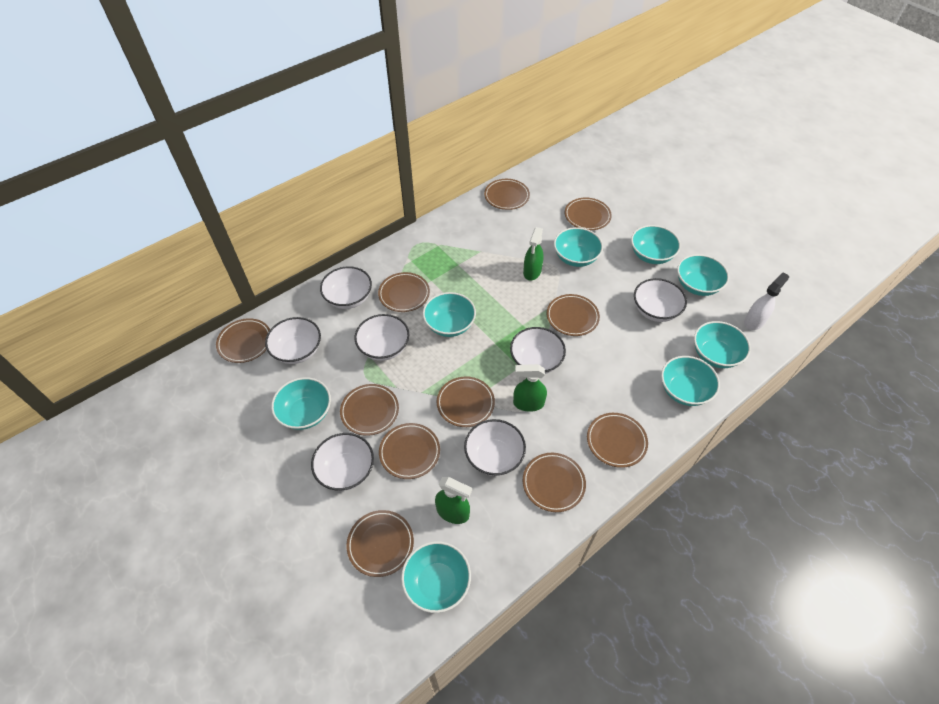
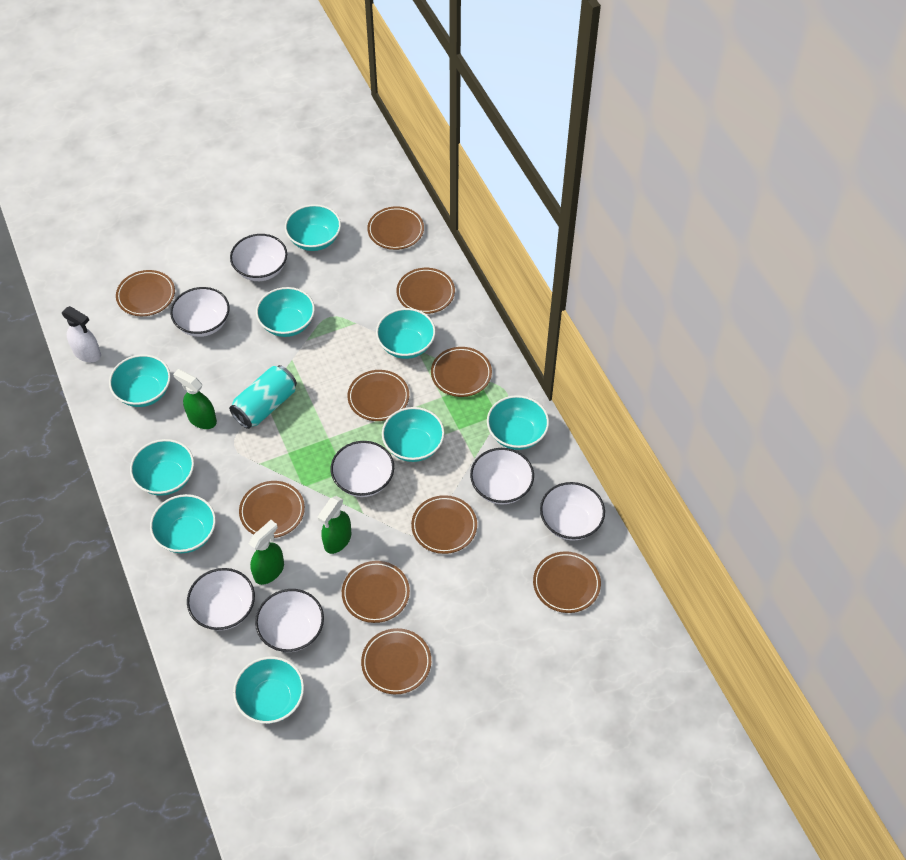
brown plate: 11 -> 10
turquoise bowl: 8 -> 9
turquoise can: 0 -> 1

